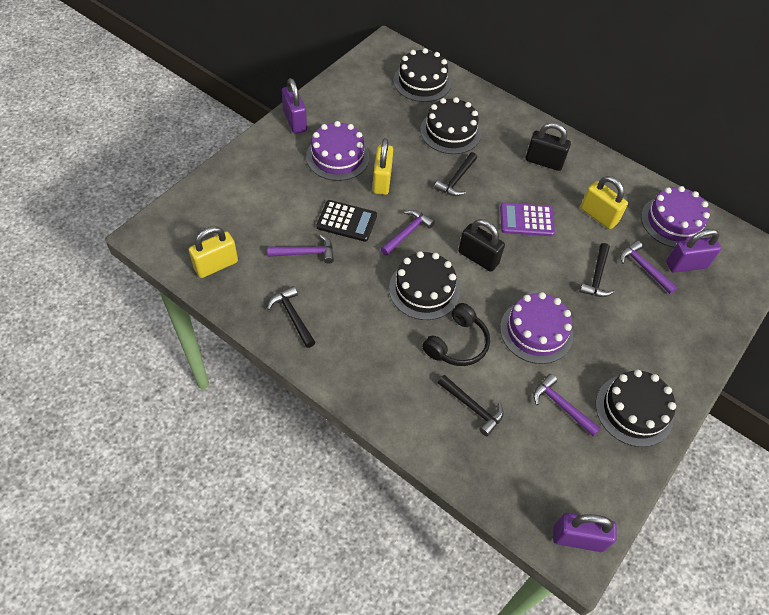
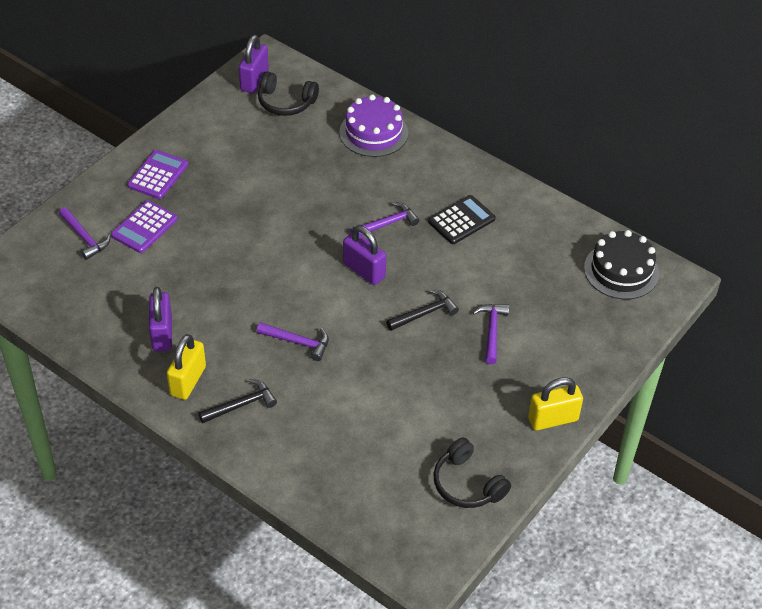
black cake: 4 -> 1
black hammer: 4 -> 2
black headphones: 1 -> 2
black padlock: 2 -> 0
purple cake: 3 -> 1
purple calculator: 1 -> 2
yellow padlock: 3 -> 2

